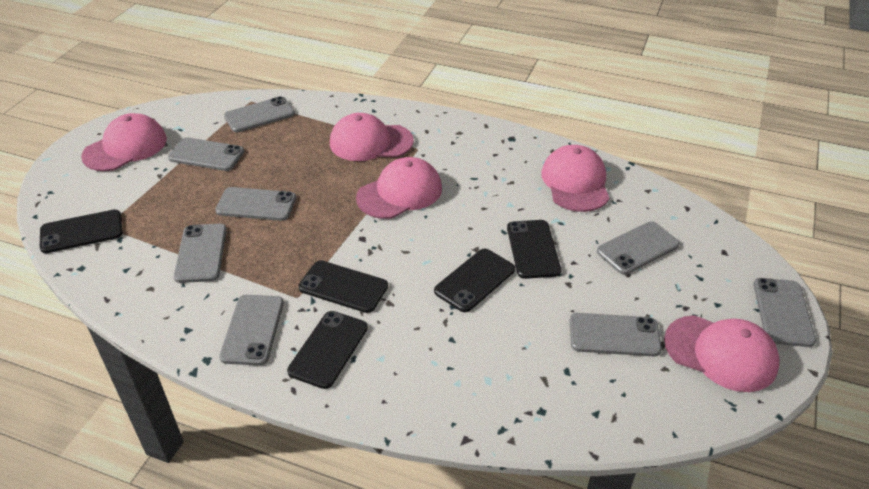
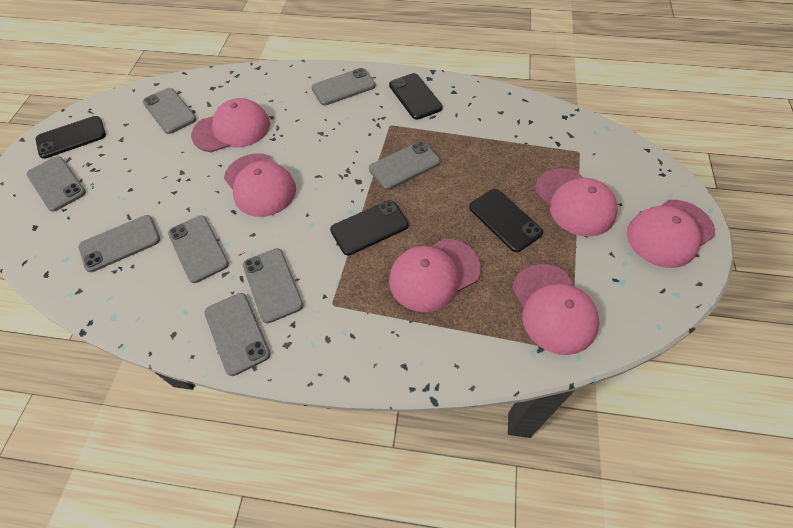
black phone: 5 -> 4
pink cap: 5 -> 6

